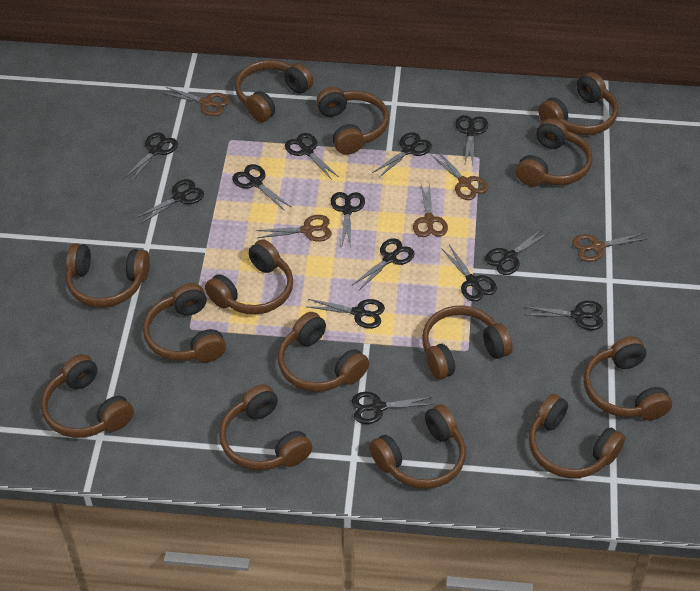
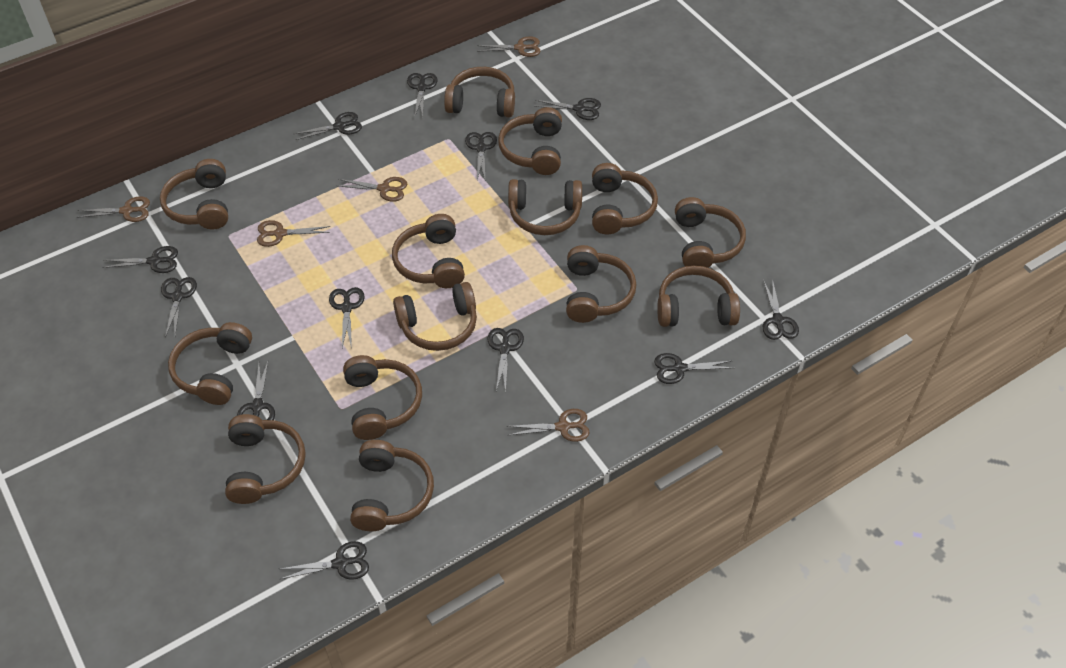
black scissors: 13 -> 12

